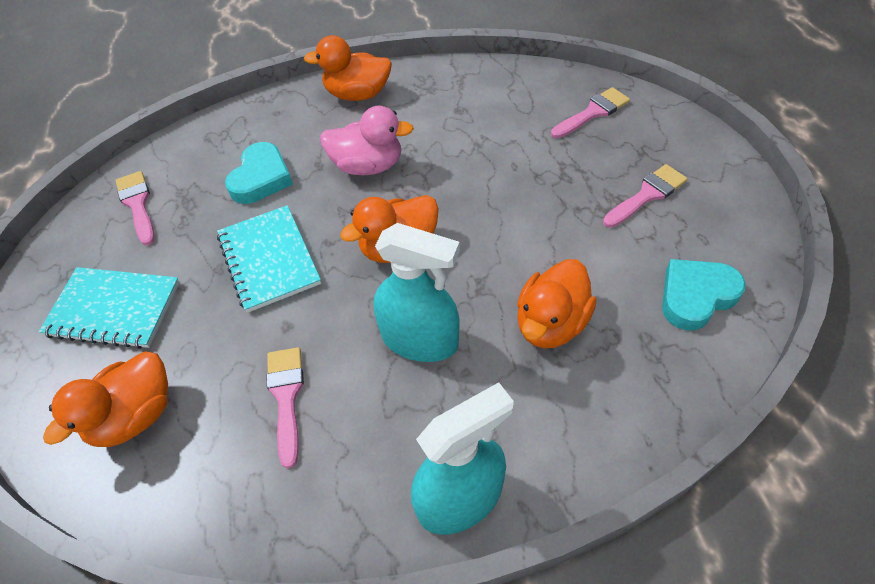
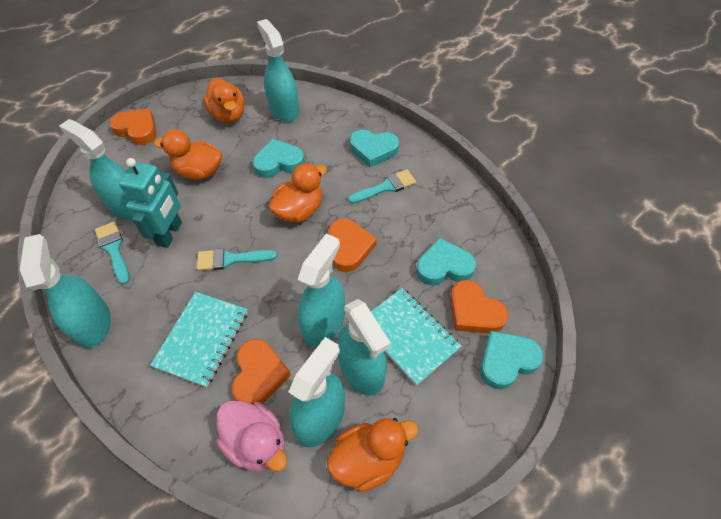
orange heart: 0 -> 4
pink brush: 4 -> 0
turquoise brush: 0 -> 3
turquoise heart: 2 -> 4
turquoise robot: 0 -> 1
turquoise spray bottle: 2 -> 6

